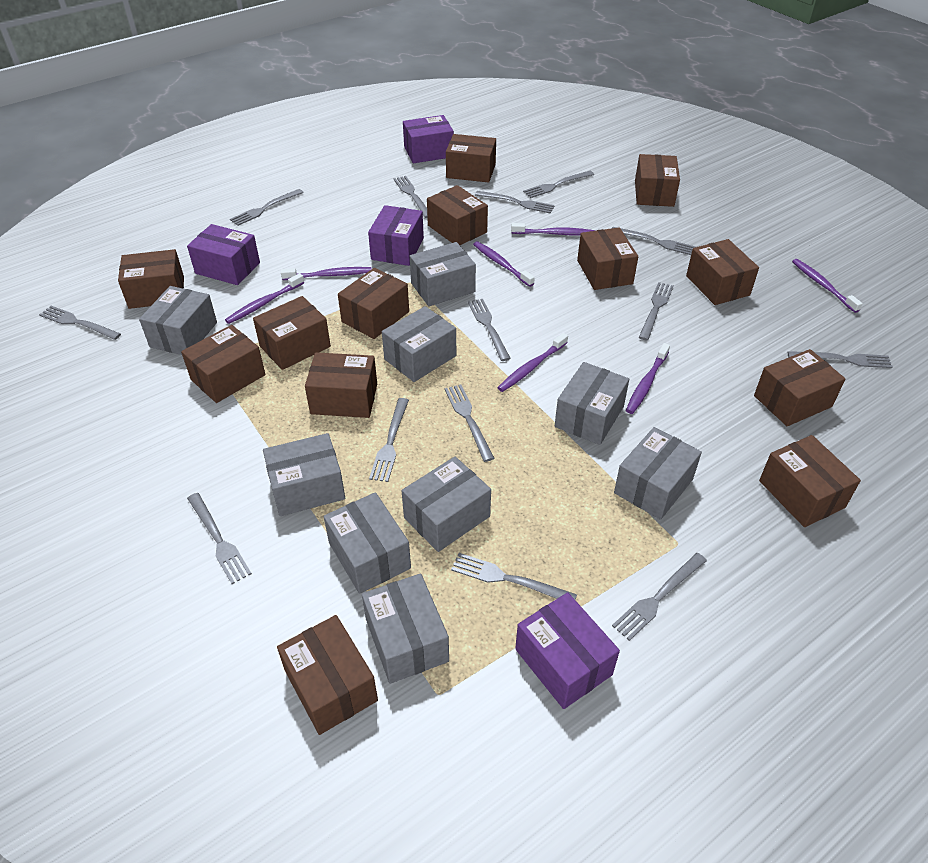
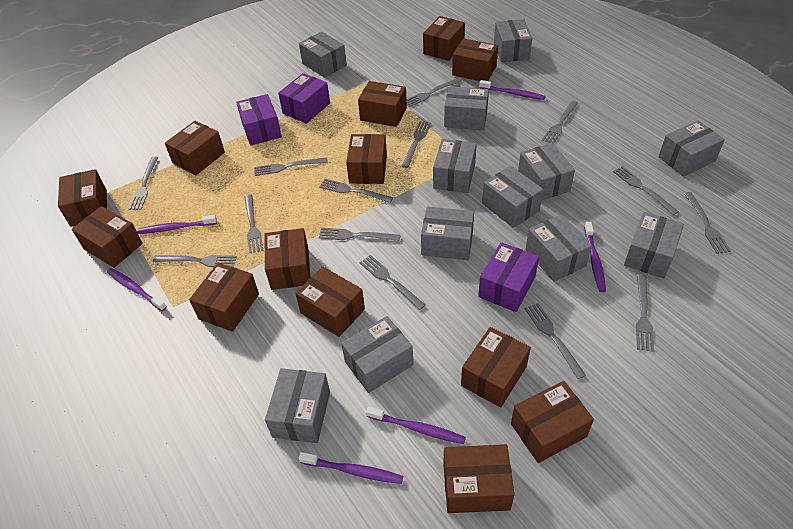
grey box: 9 -> 12
purple box: 4 -> 3
purple toothbrush: 7 -> 6

